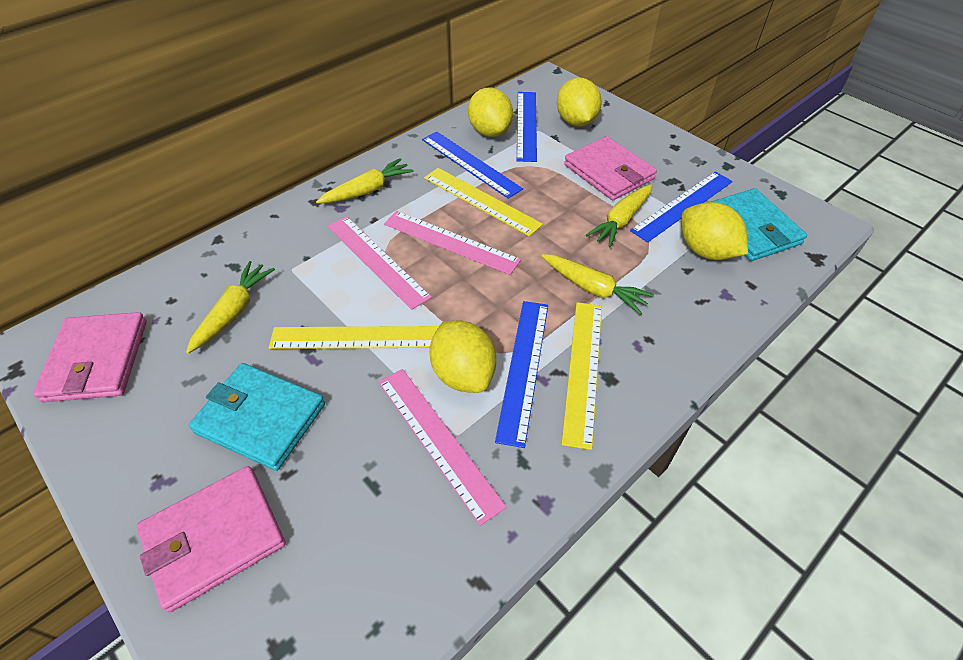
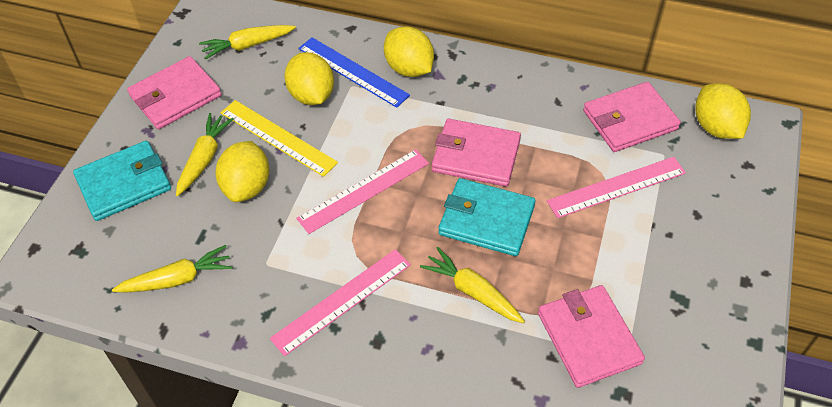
blue ruler: 4 -> 1
pink wallet: 3 -> 4
yellow ruler: 3 -> 1

